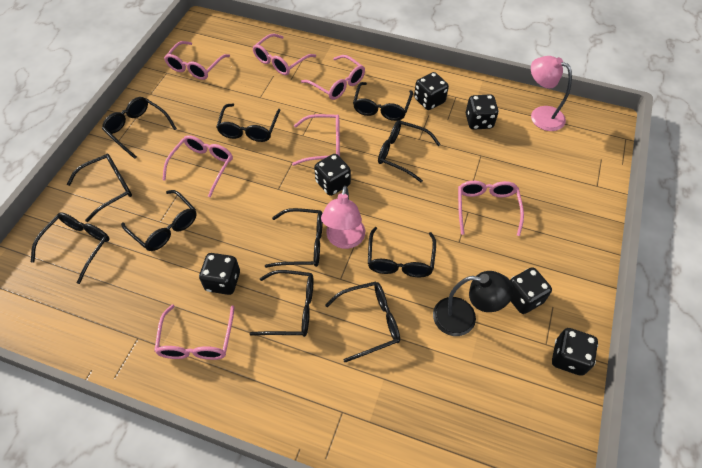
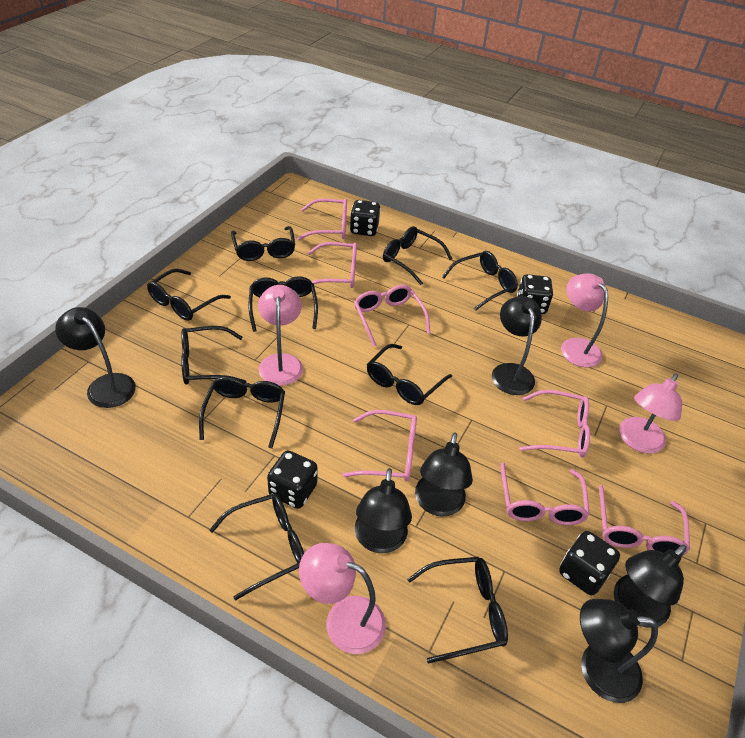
black dice: 6 -> 4
black glasses: 11 -> 10
black lamp: 1 -> 6
pink lamp: 2 -> 4

